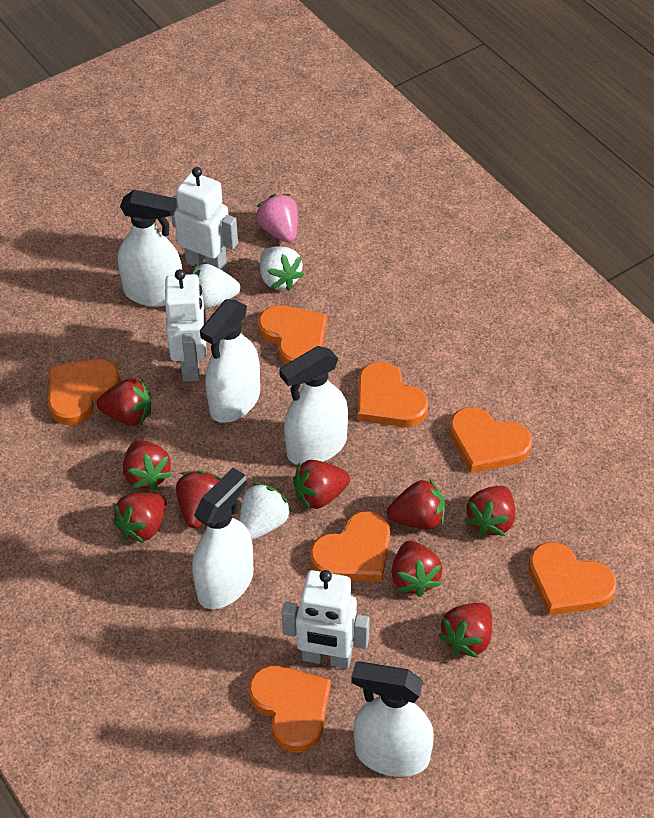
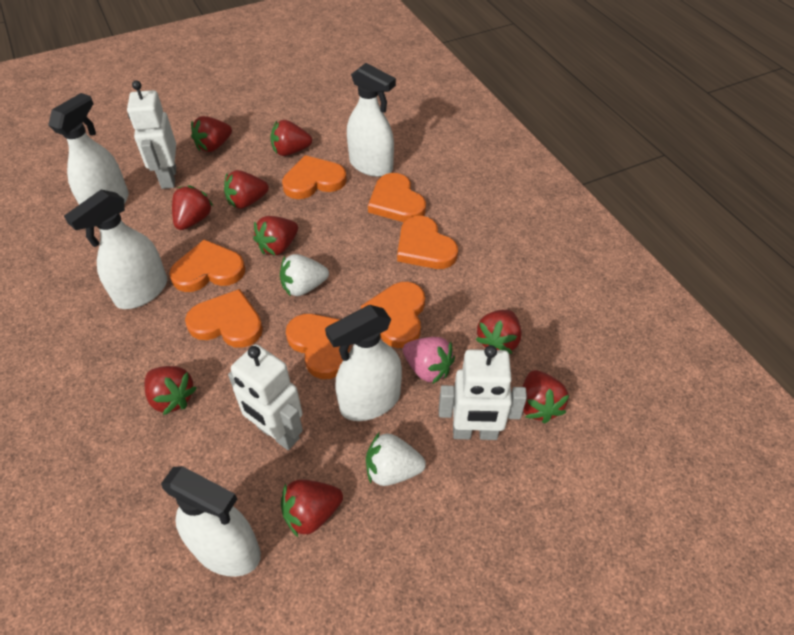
white strawberry: 3 -> 2

